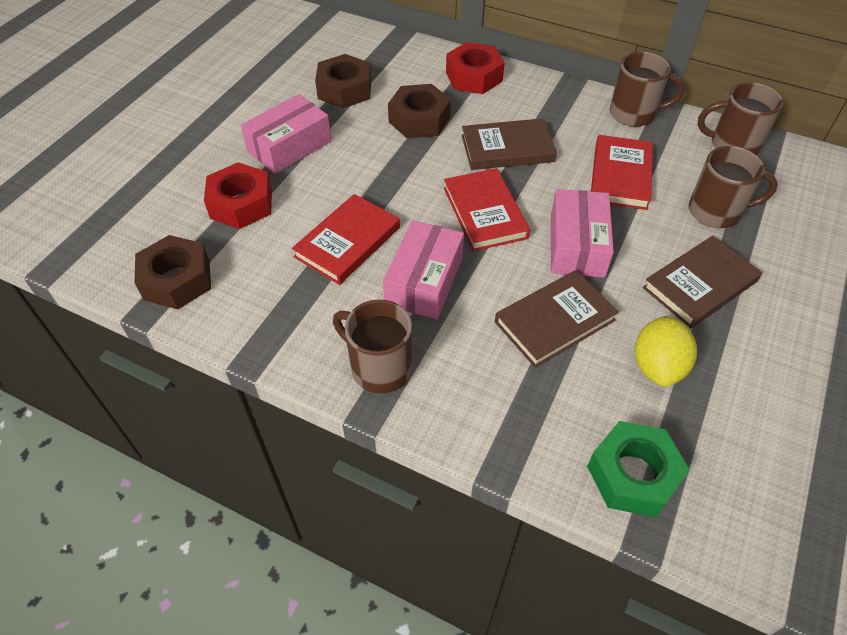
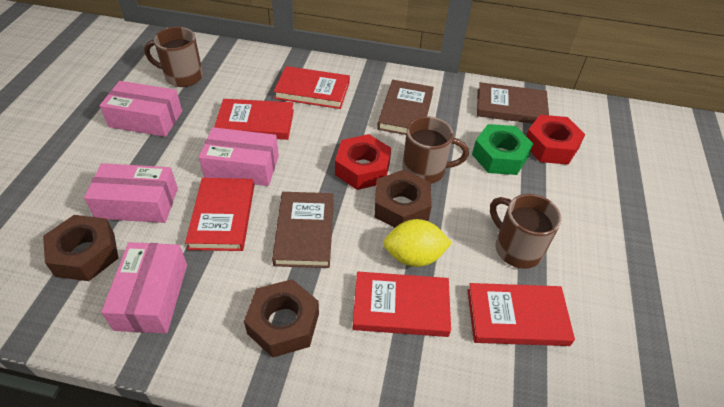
brown mug: 4 -> 3
pink box: 3 -> 4
red book: 3 -> 5

